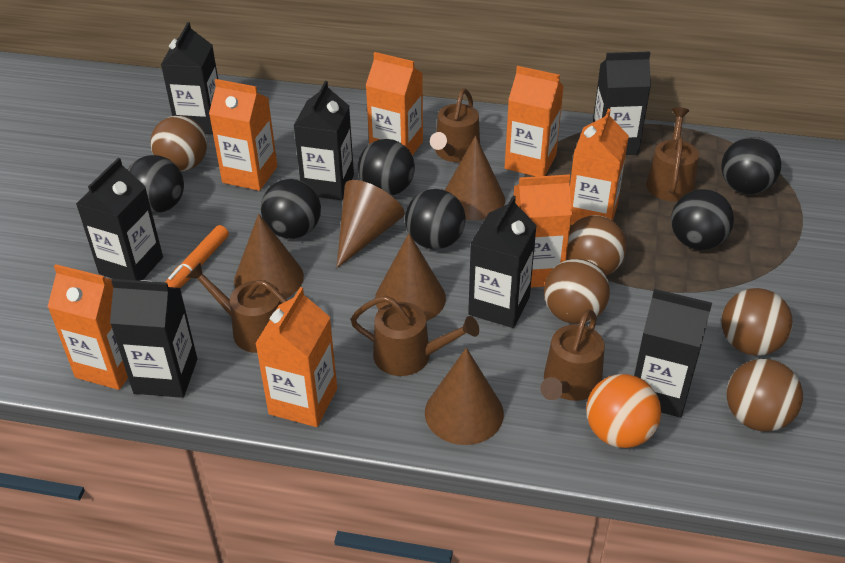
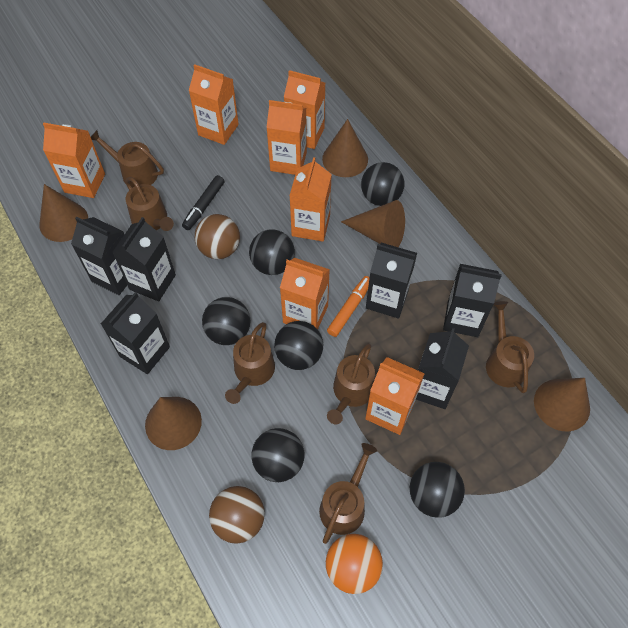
black carton: 7 -> 6
black marker: 0 -> 1
brown ball: 5 -> 2
brown watering can: 5 -> 6

